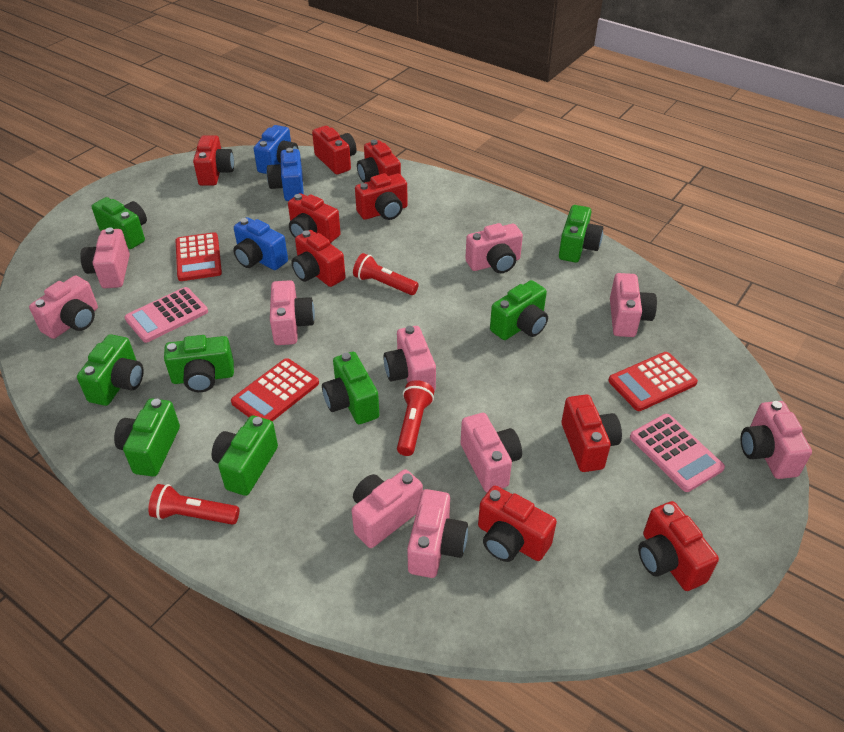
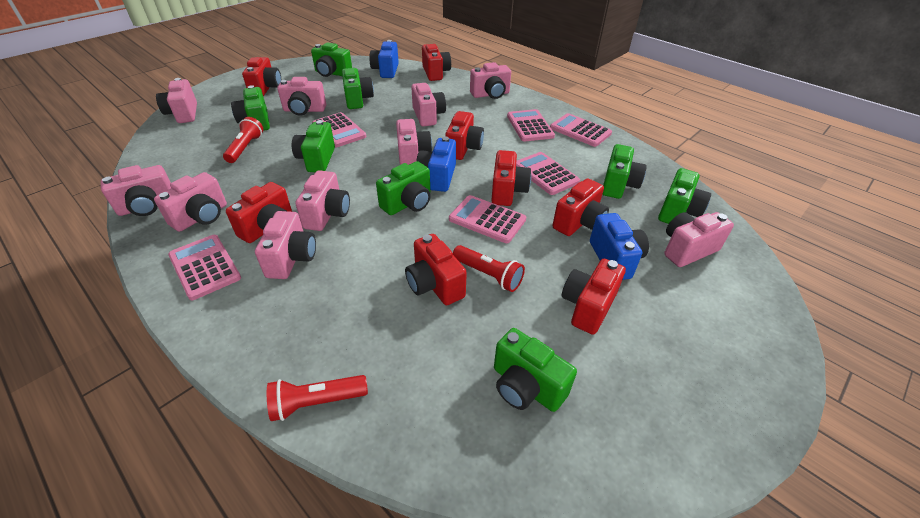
pink calculator: 2 -> 6
red calculator: 3 -> 0
red camera: 9 -> 8

